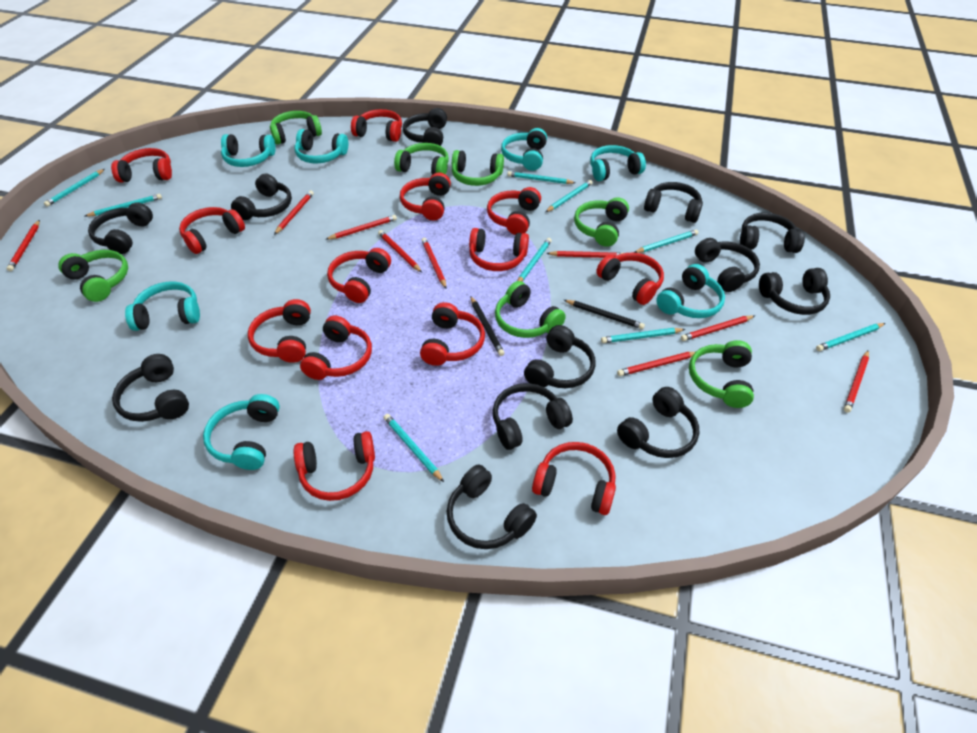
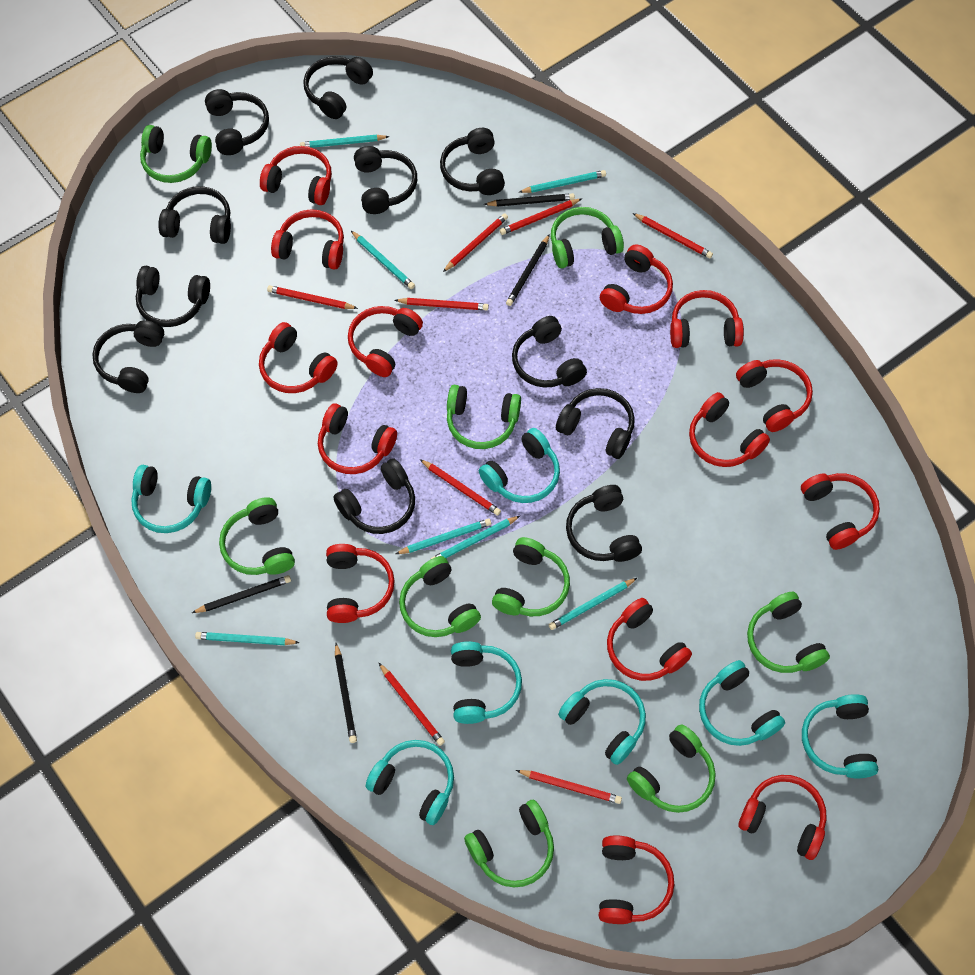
black headphones: 12 -> 11
black pencil: 2 -> 4
green headphones: 7 -> 9
red headphones: 13 -> 14
red pencil: 9 -> 8
turquoise pencil: 9 -> 7

